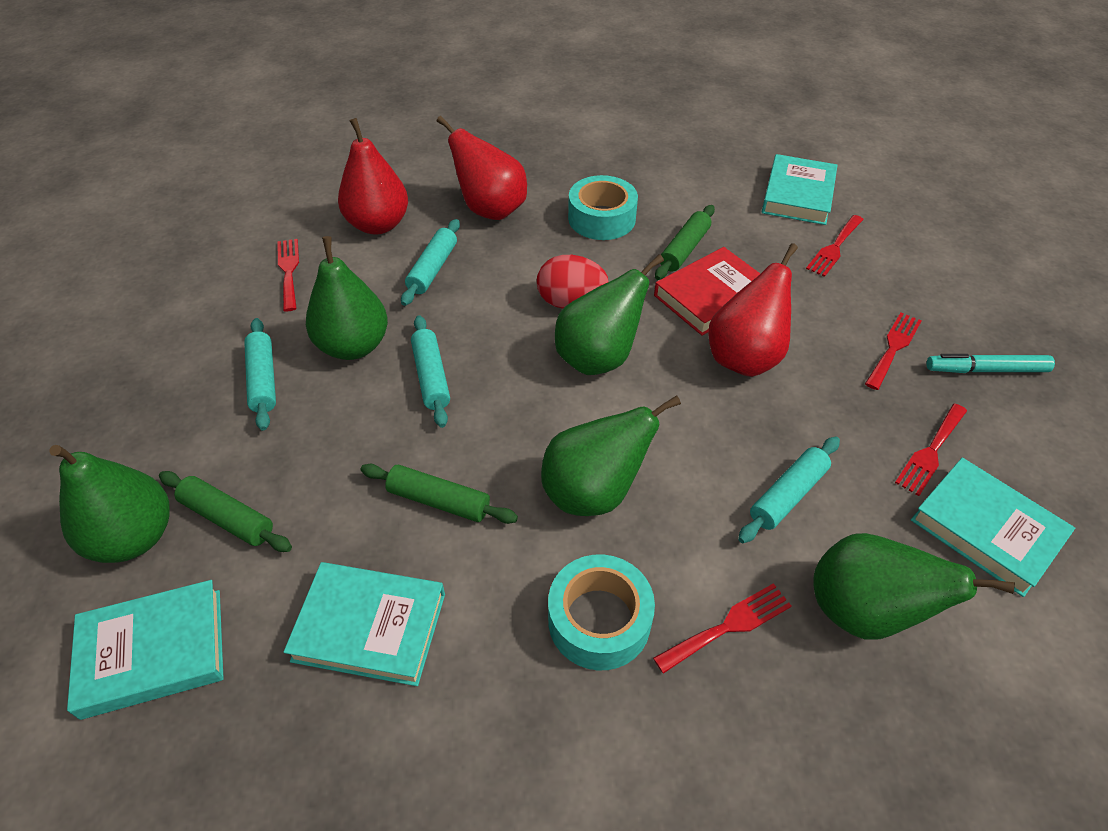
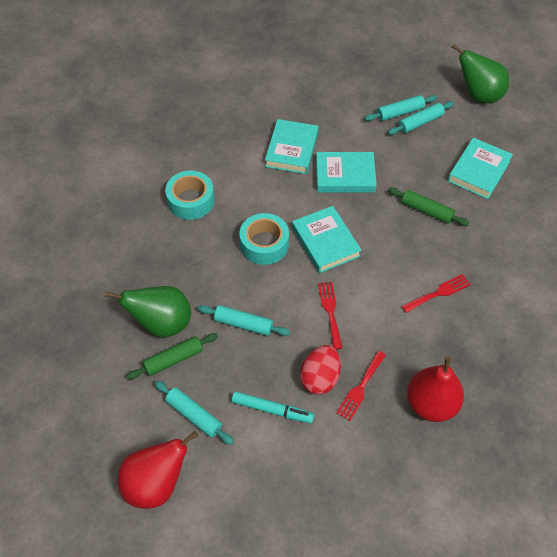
green pear: 5 -> 2
green rolling pin: 3 -> 2
red book: 1 -> 0
red fork: 5 -> 3
red pear: 3 -> 2

